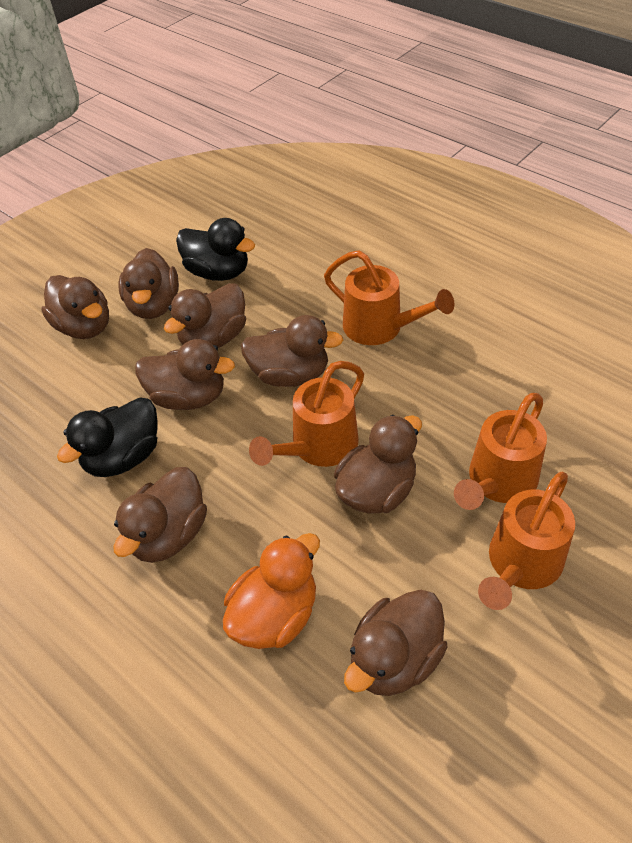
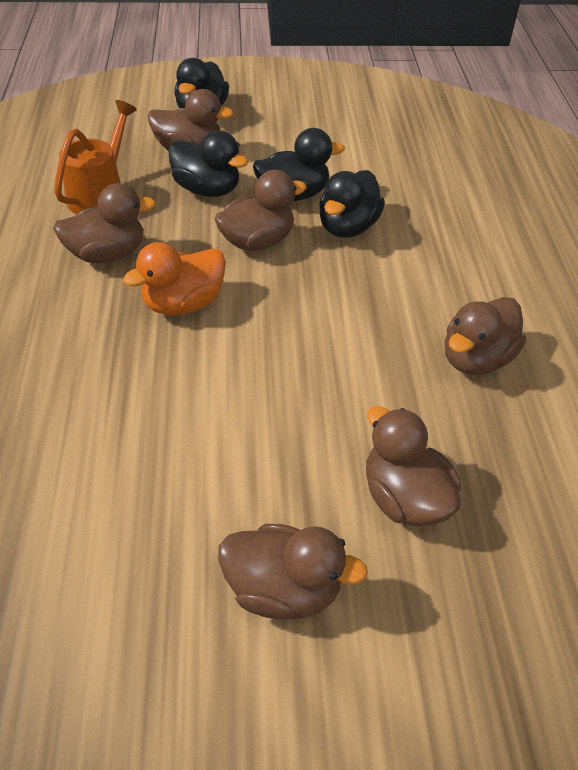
black duck: 2 -> 4
brown duck: 8 -> 6
orange watering can: 4 -> 1

